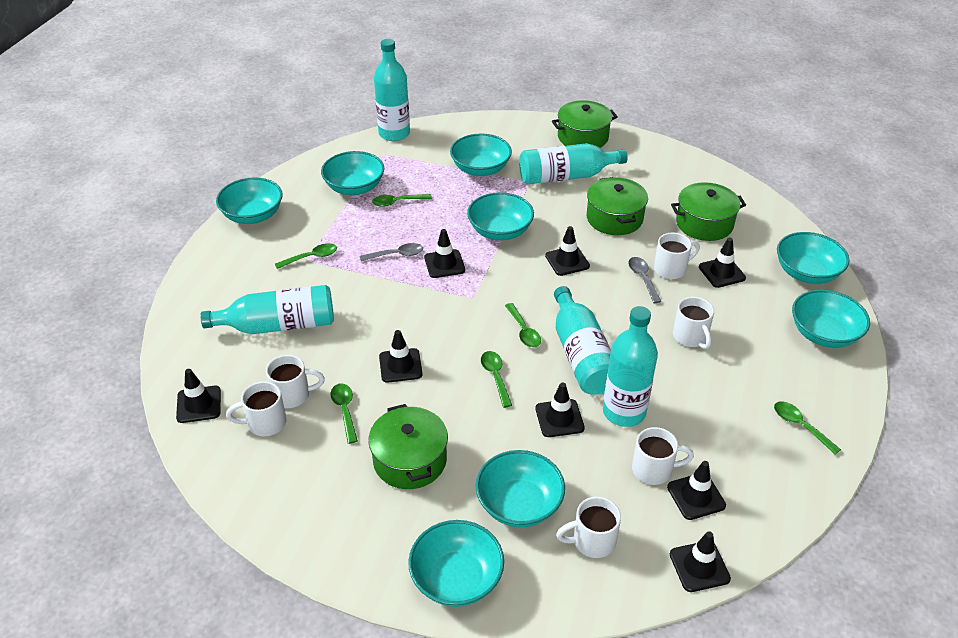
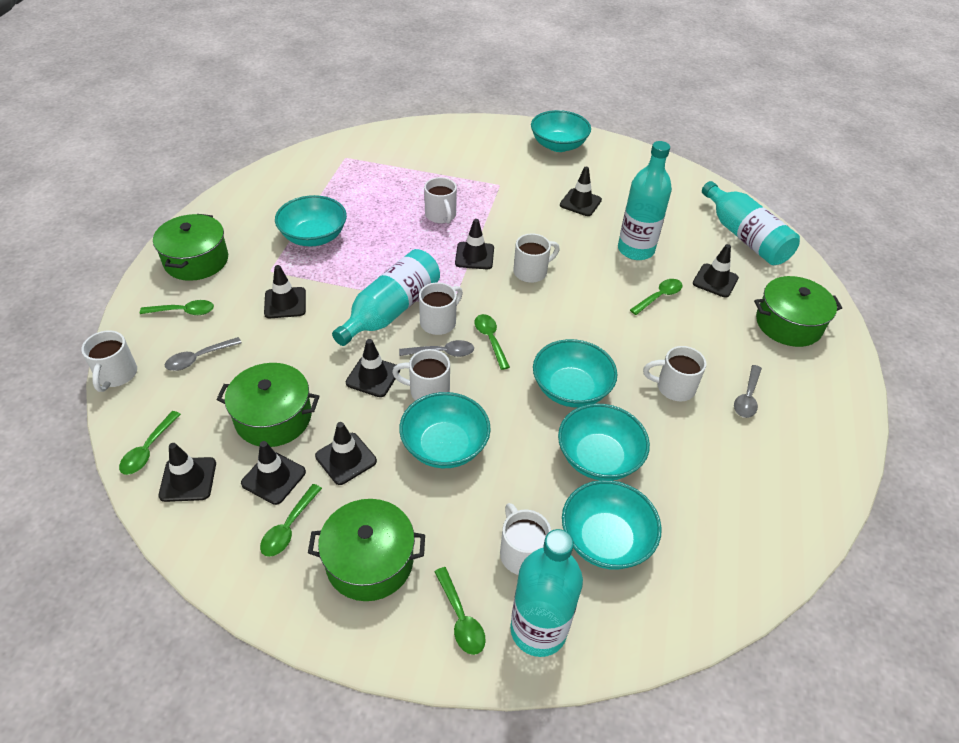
grey spoon: 2 -> 3
turquoise bottle: 5 -> 4
turquoise bowl: 8 -> 6
white mug: 6 -> 7

